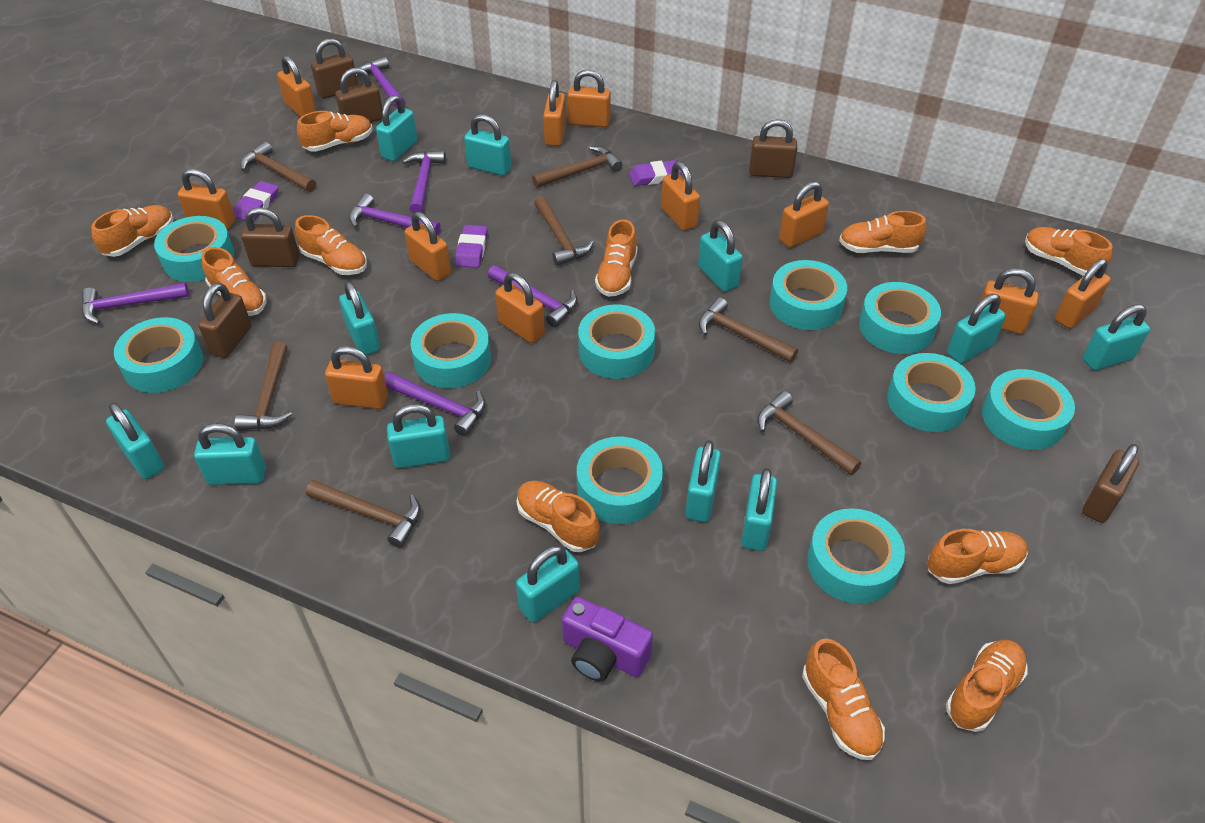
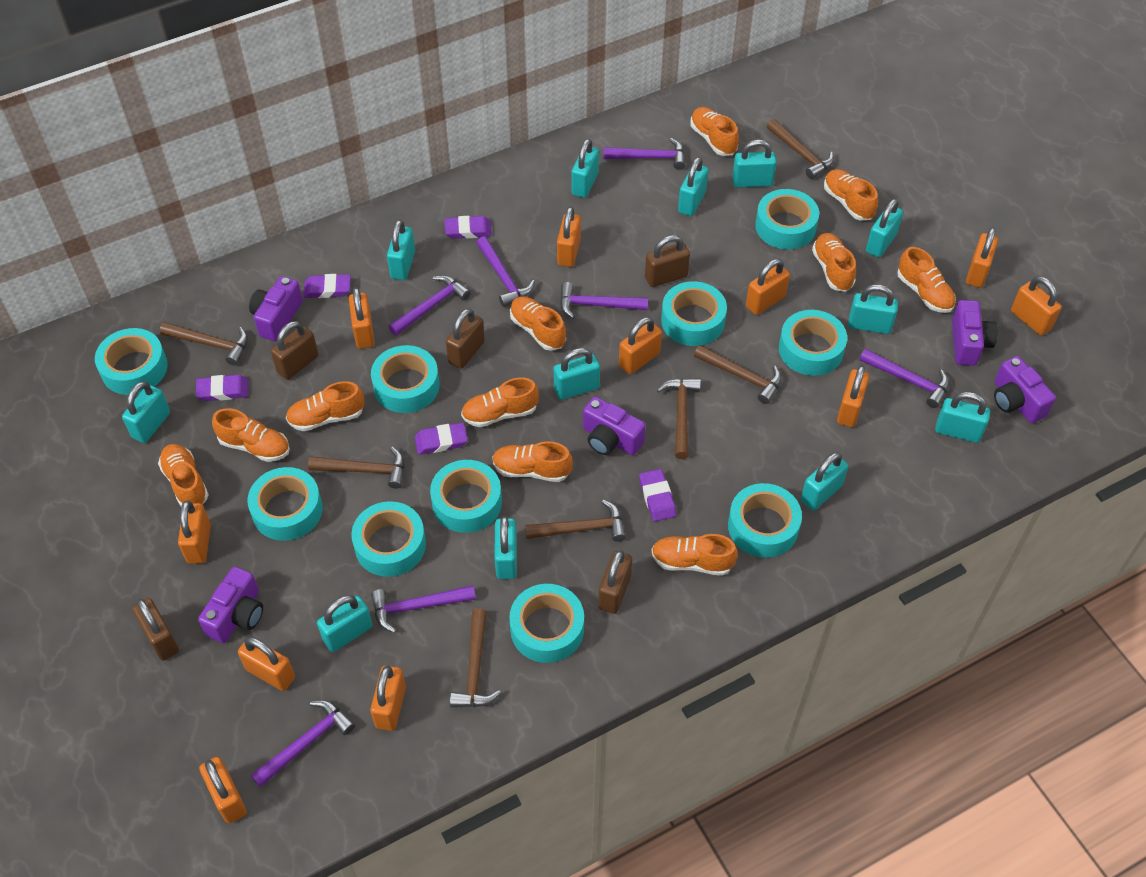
brown padlock: 6 -> 5
purple camera: 1 -> 5
purple eraser: 3 -> 5
purple hammer: 6 -> 7

